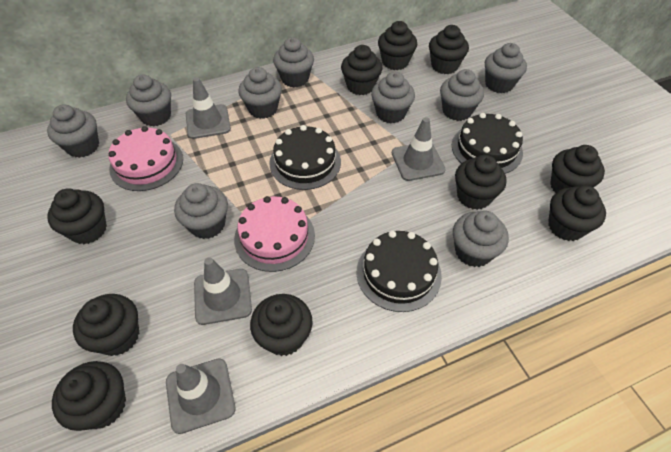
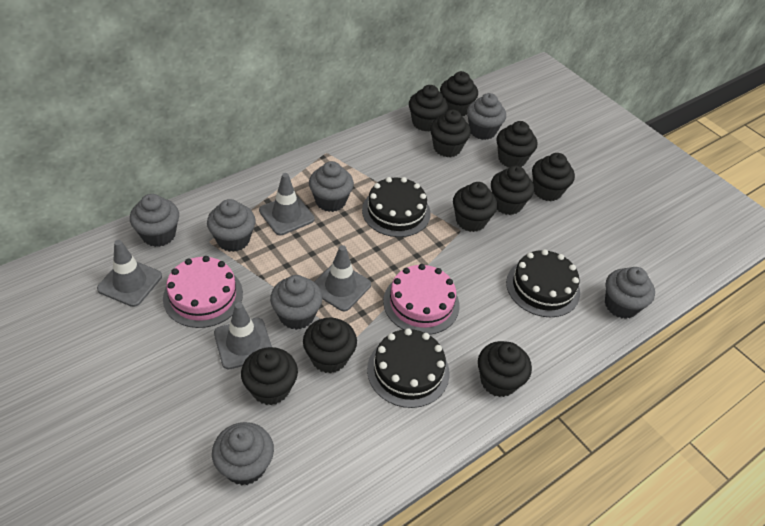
grey cupcake: 9 -> 7

